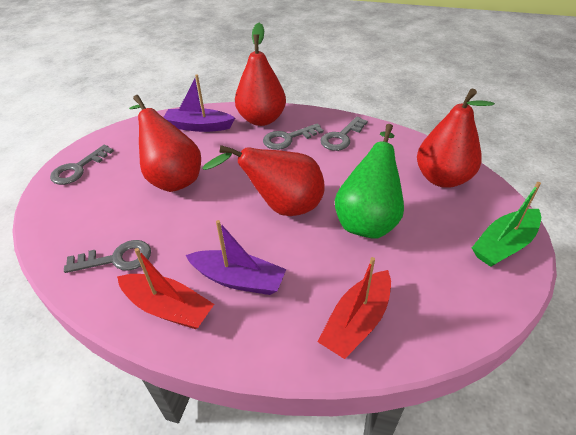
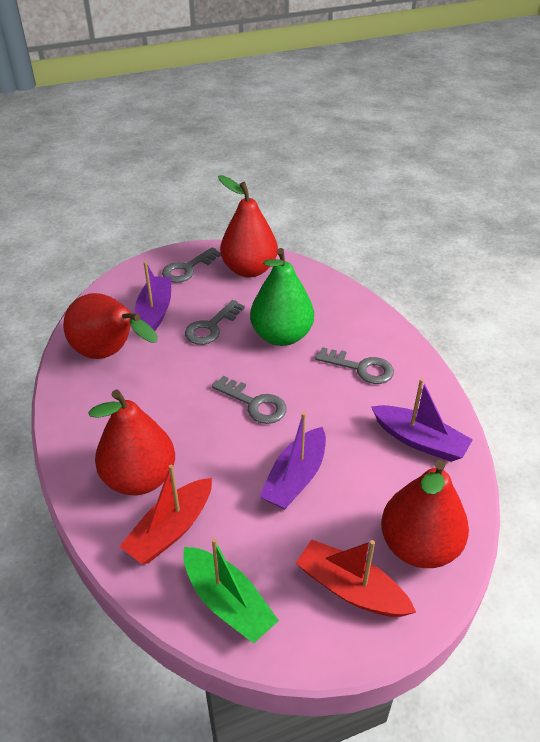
purple boat: 2 -> 3

